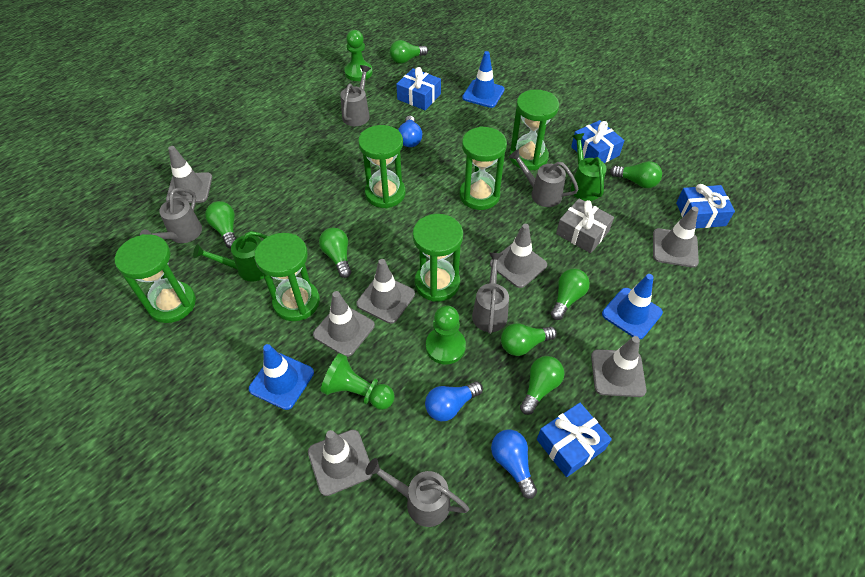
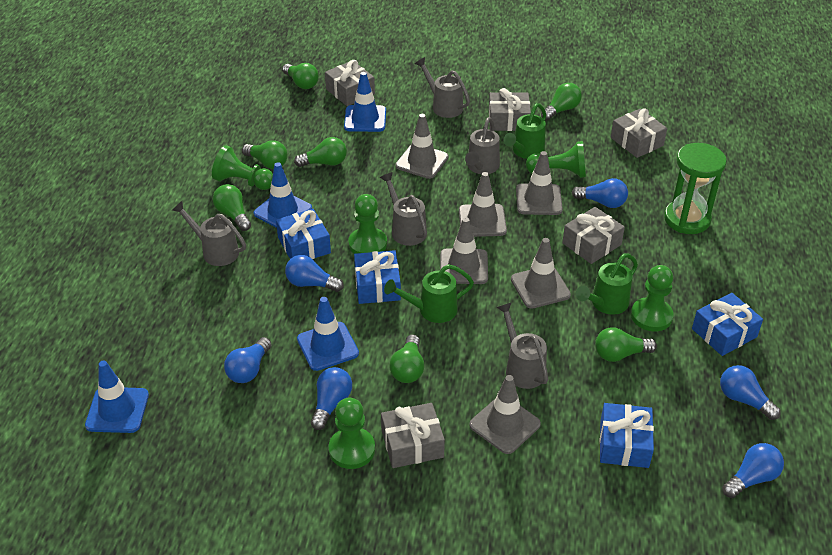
blue light bulb: 3 -> 6
blue traffic cone: 3 -> 4
green hourglass: 6 -> 1
green pawn: 3 -> 5
green watering can: 2 -> 3
grey gift: 1 -> 5
grey traffic cone: 7 -> 6

